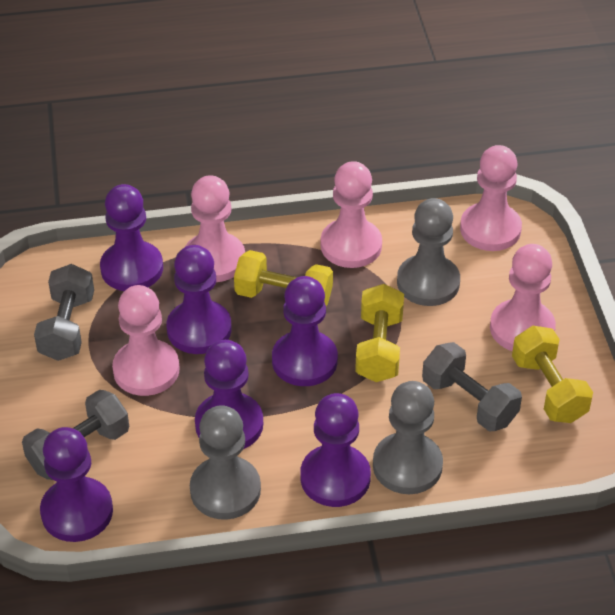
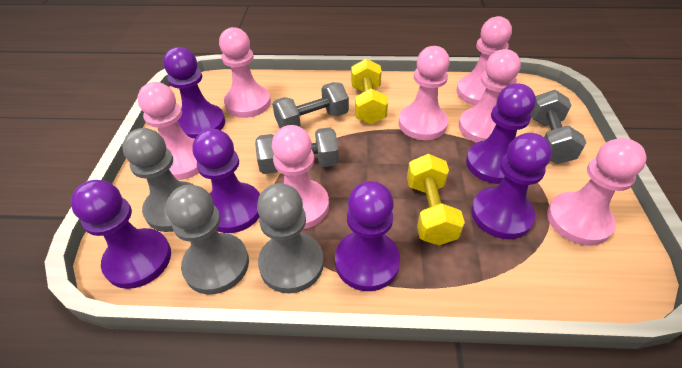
pink pawn: 5 -> 7
yellow dumbbell: 3 -> 2

